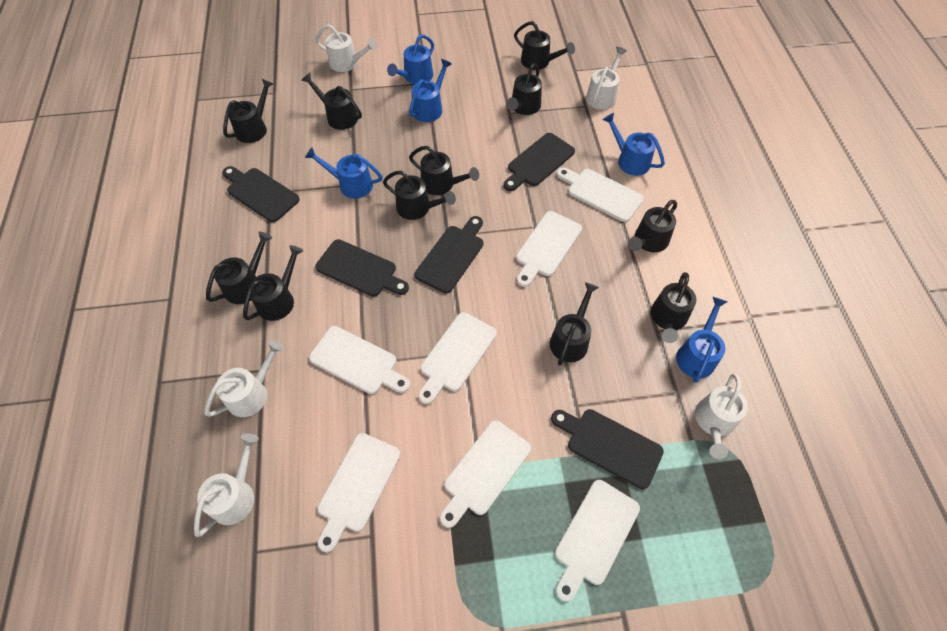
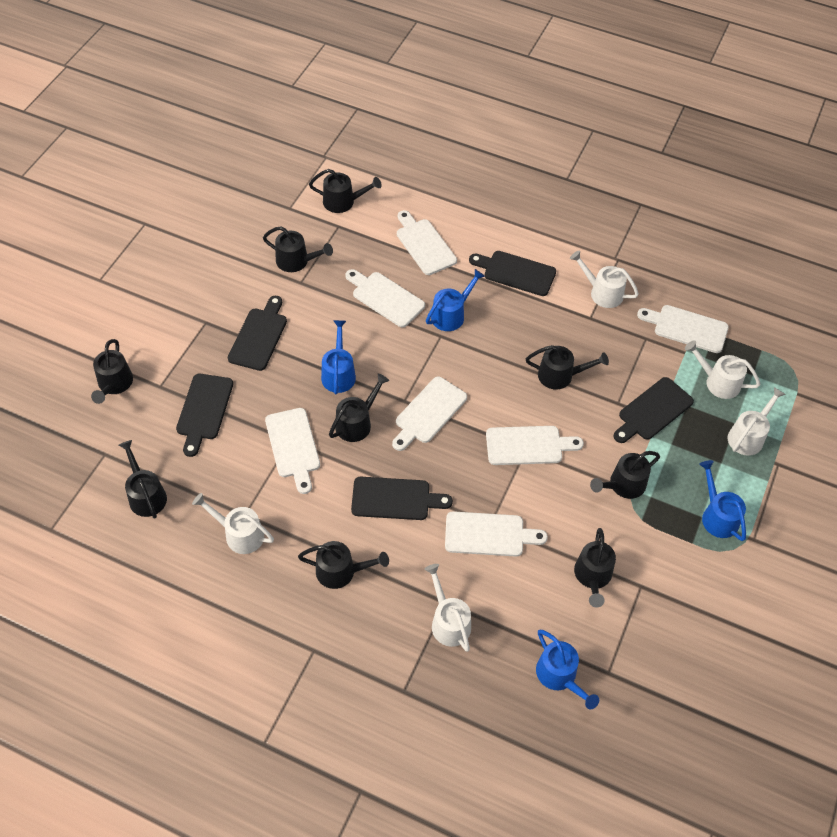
black watering can: 11 -> 9
blue watering can: 5 -> 4

